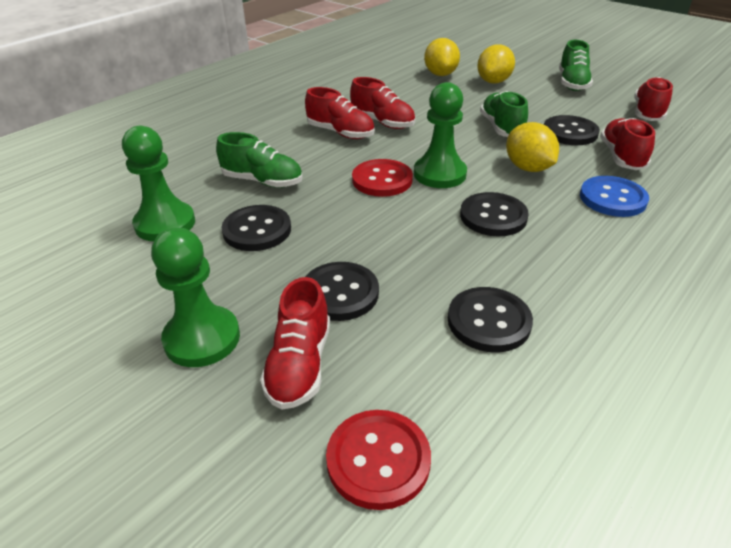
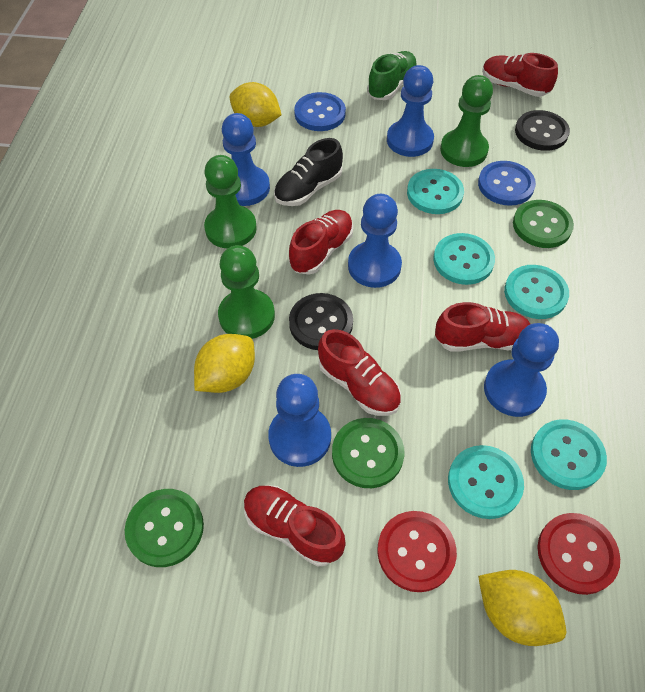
black button: 5 -> 2
black shoe: 0 -> 1
blue button: 1 -> 2
blue pawn: 0 -> 5
green button: 0 -> 3
green shoe: 3 -> 1
turquoise button: 0 -> 5

